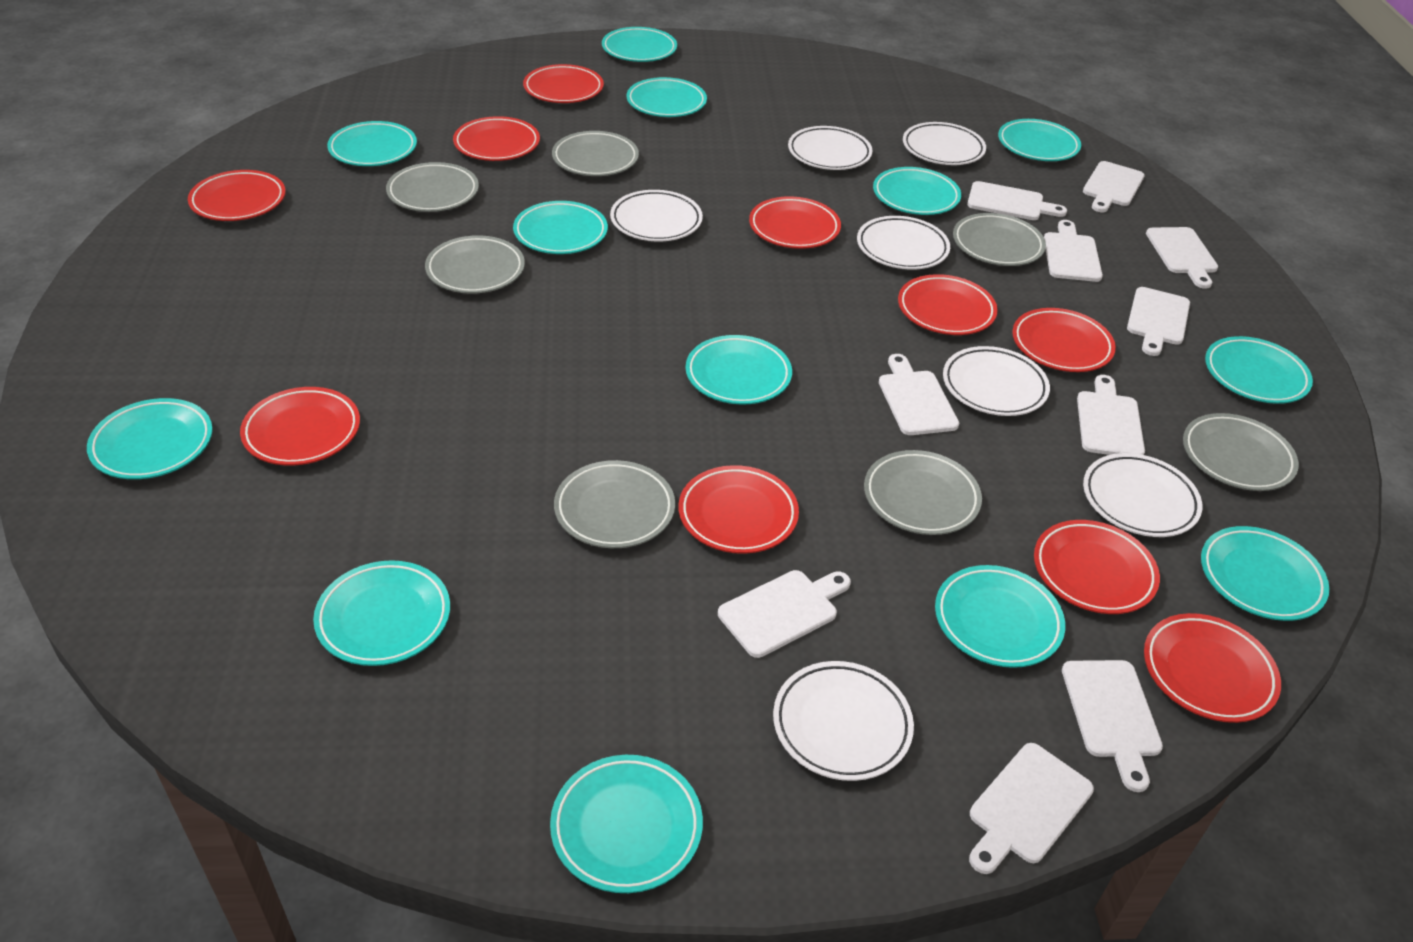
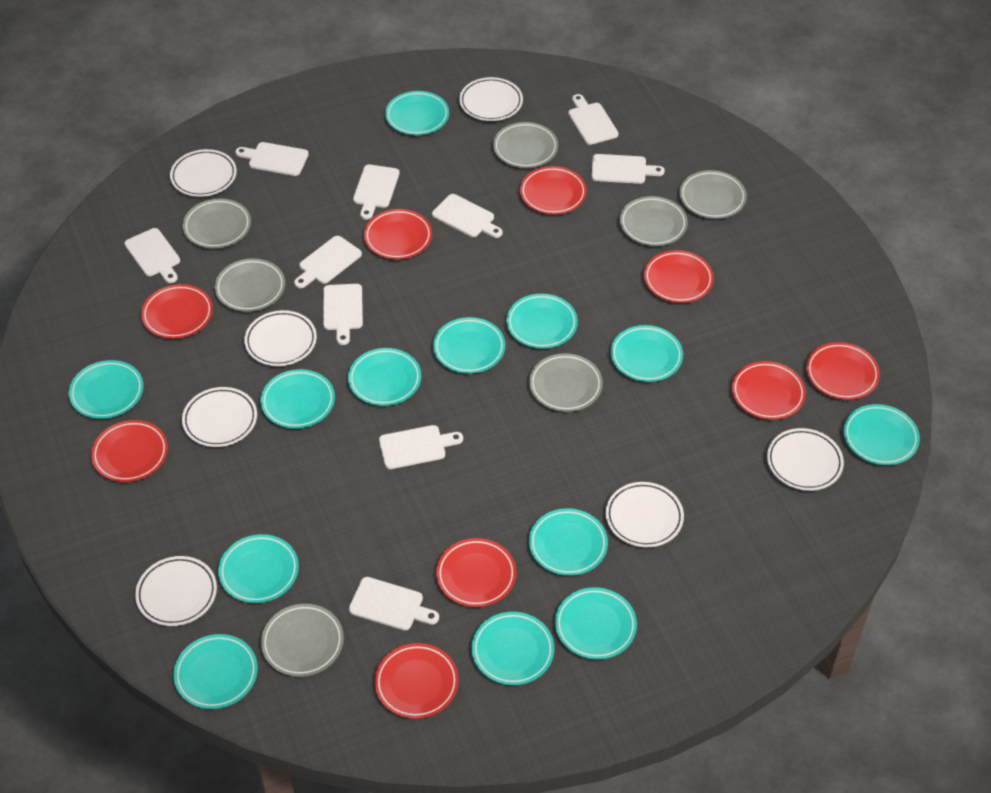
red plate: 10 -> 9

